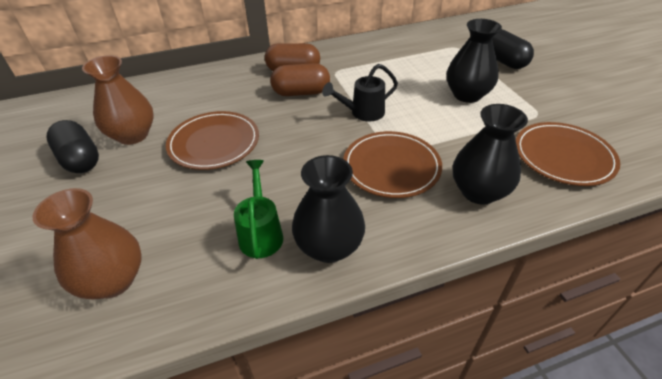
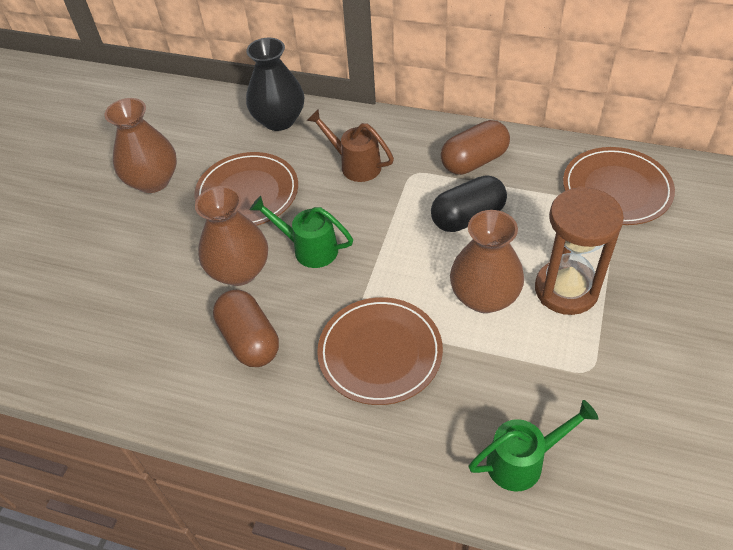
black capsule: 2 -> 1
black vase: 3 -> 1
black watering can: 1 -> 0
brown hourglass: 0 -> 1
brown vase: 2 -> 3
brown watering can: 0 -> 1
green watering can: 1 -> 2

